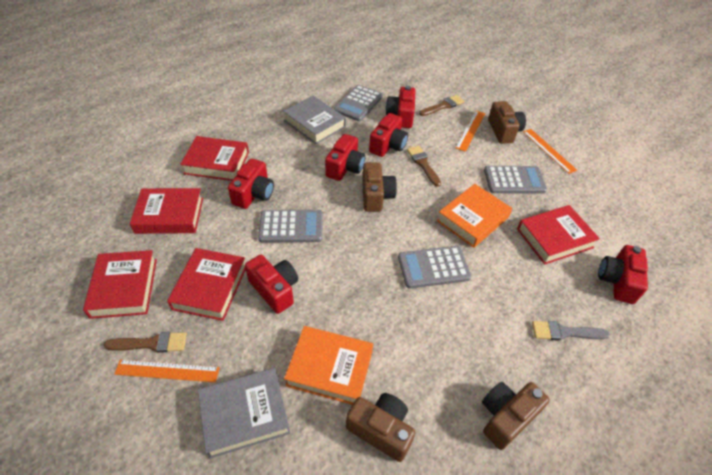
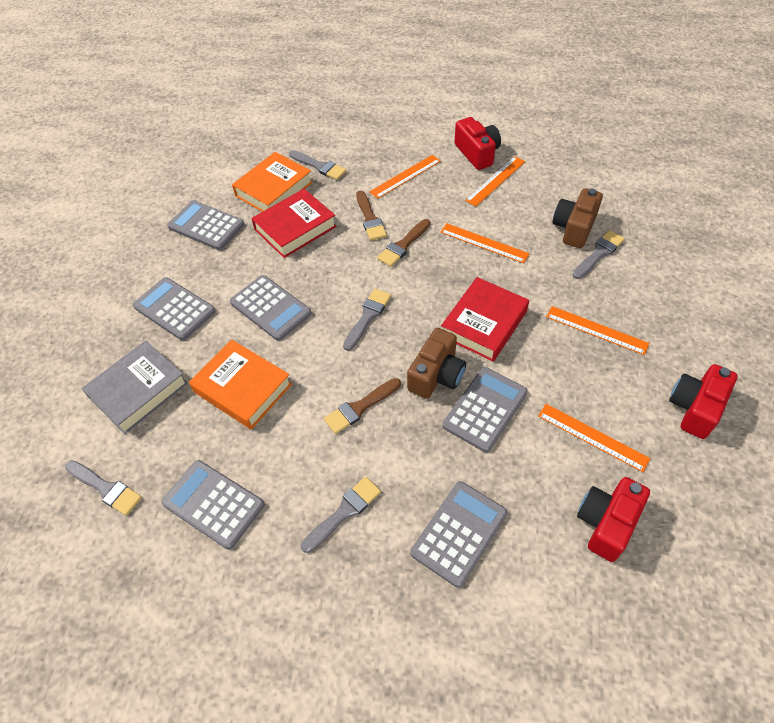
brown camera: 4 -> 2
grey book: 2 -> 1
grey brush: 1 -> 5
grey calculator: 4 -> 6
orange ruler: 3 -> 5
red book: 5 -> 2
red camera: 6 -> 3

